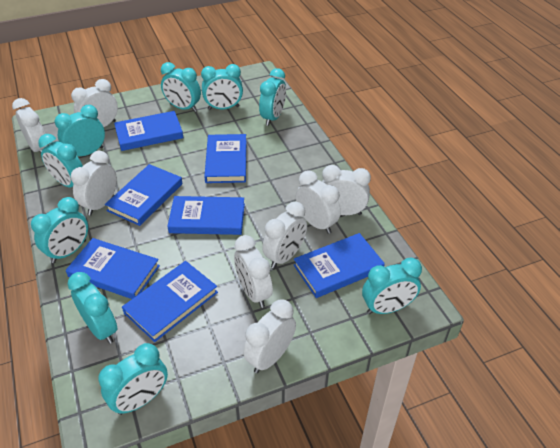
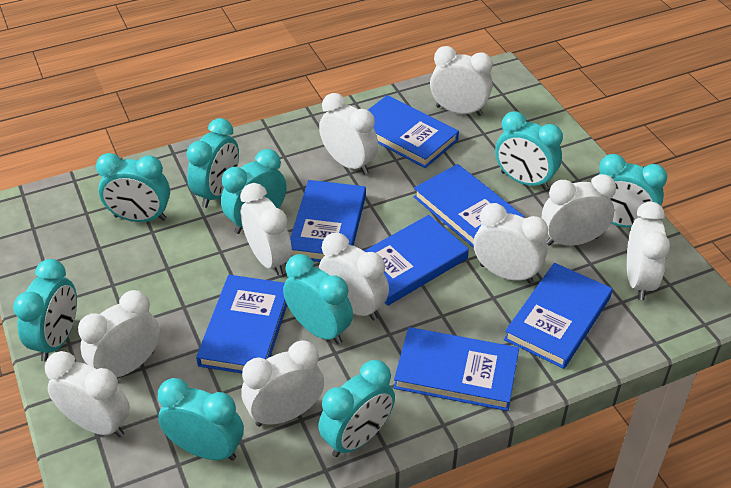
white clock: 8 -> 10

